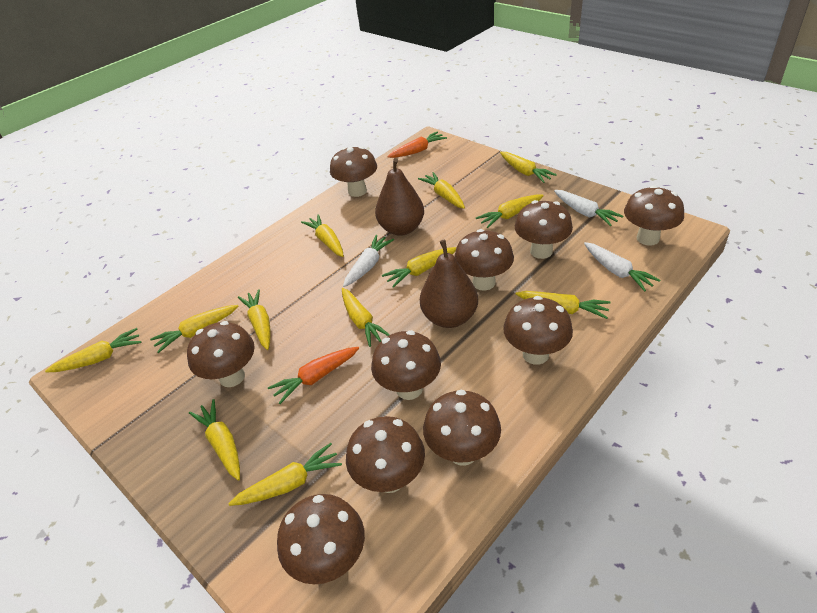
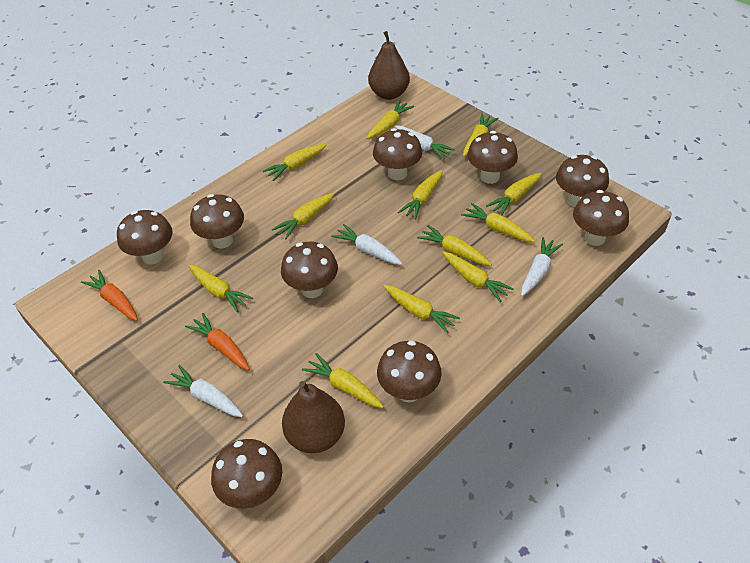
brown mushroom: 10 -> 9
white carrot: 3 -> 4

